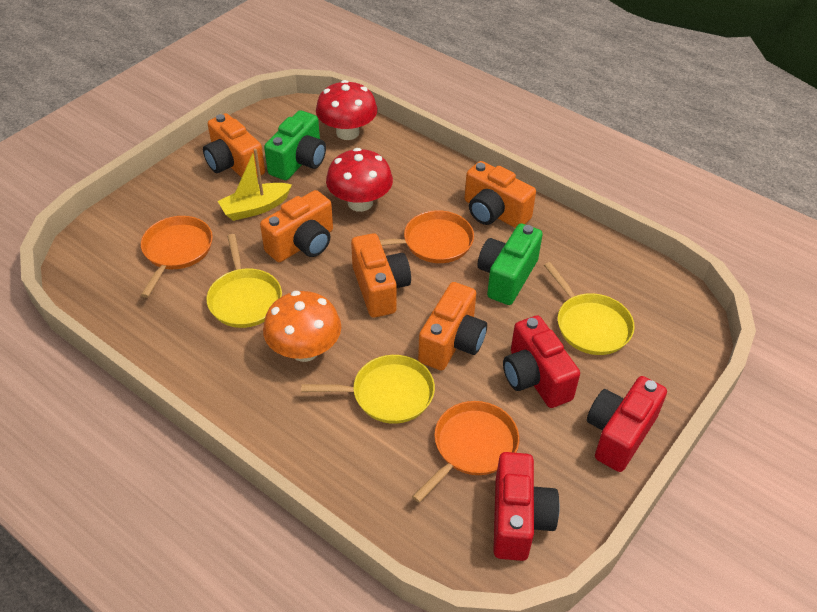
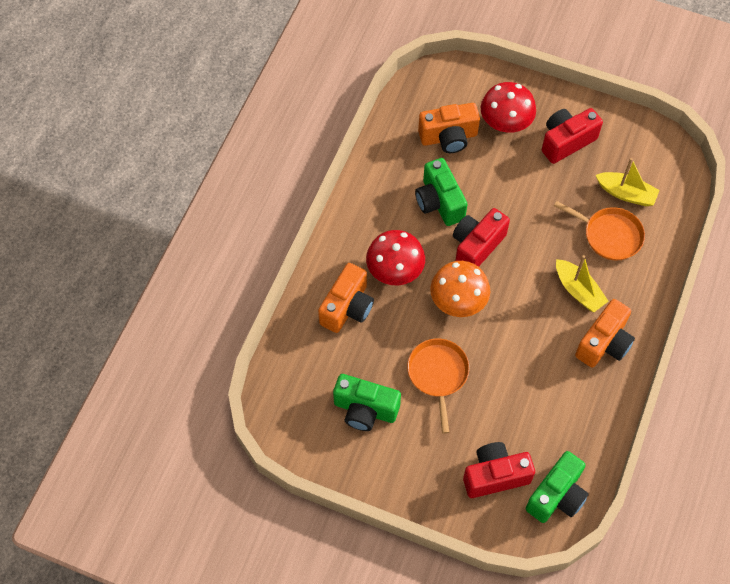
green camera: 2 -> 3
orange camera: 5 -> 3
orange pan: 3 -> 2
yellow boat: 1 -> 2
yellow pan: 3 -> 0

